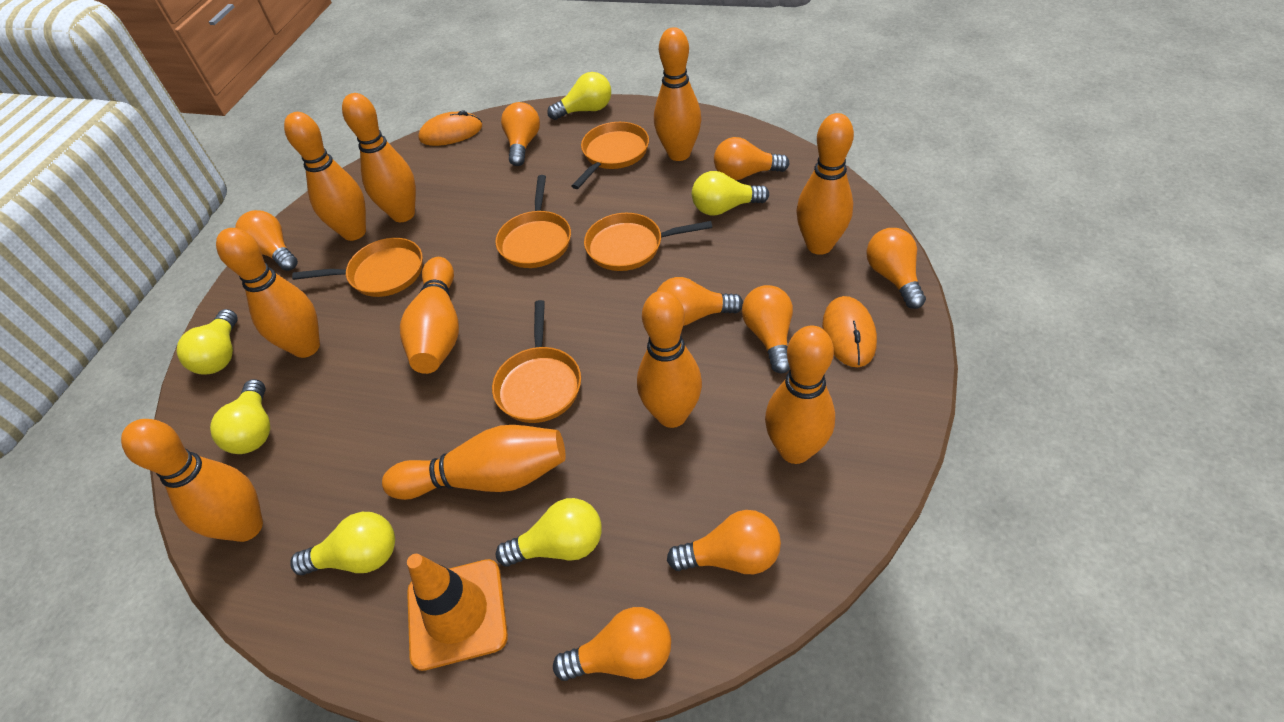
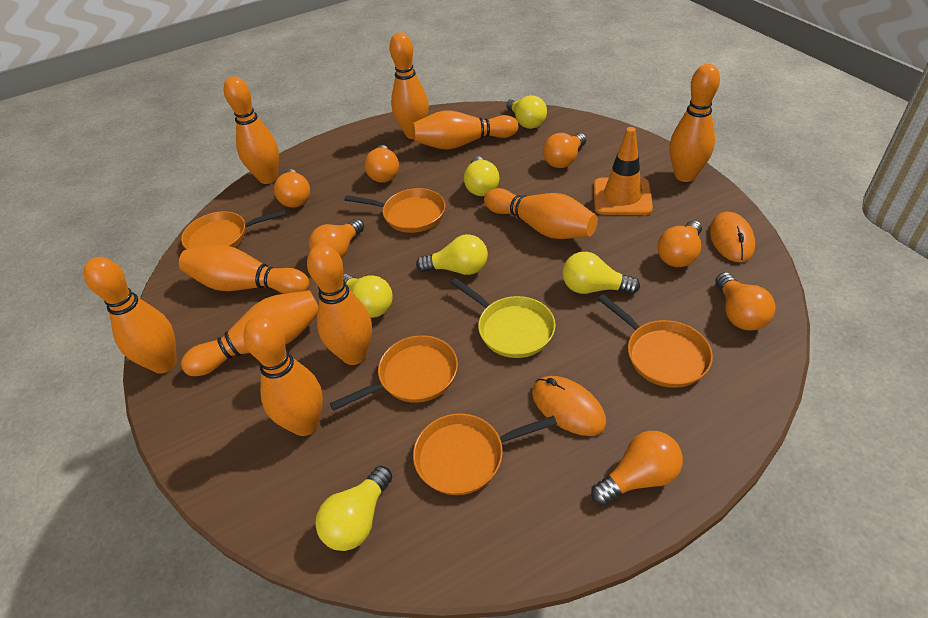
orange light bulb: 8 -> 7
yellow pan: 0 -> 1

